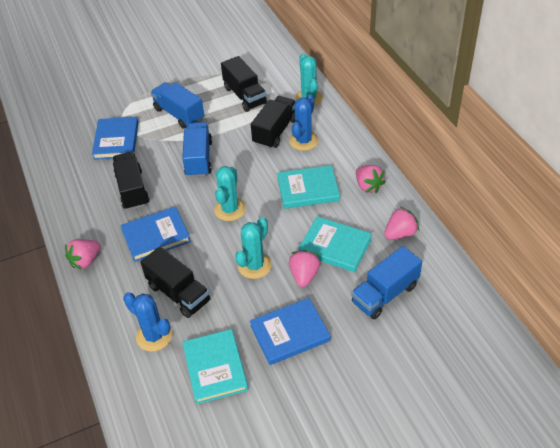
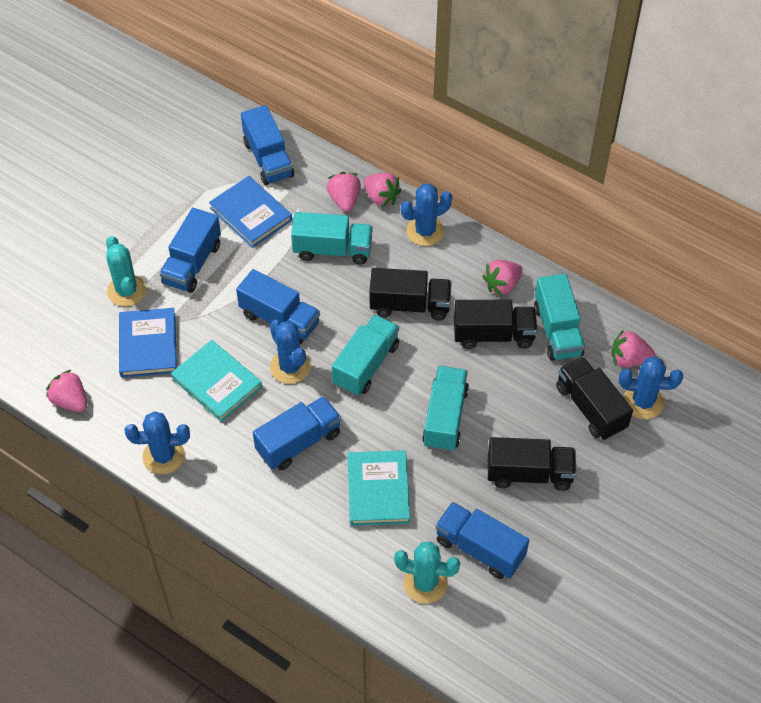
blue book: 3 -> 2
blue cactus: 2 -> 4
blue truck: 3 -> 5
pink strawberry: 4 -> 5
turquoise book: 3 -> 2
turquoise cactus: 3 -> 2
turquoise truck: 0 -> 4

